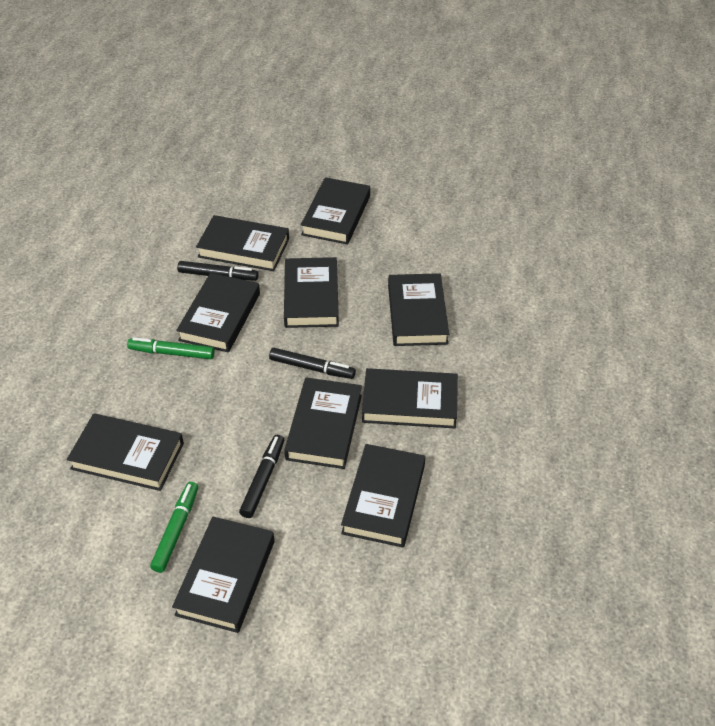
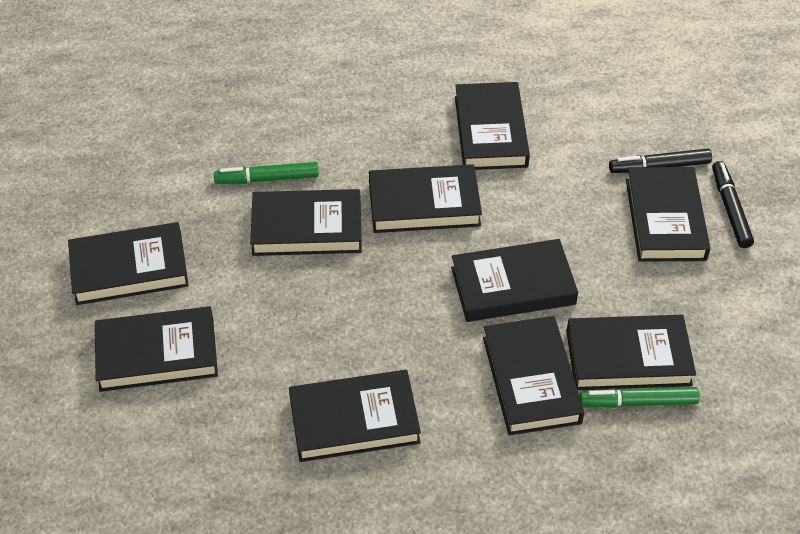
black marker: 3 -> 2

